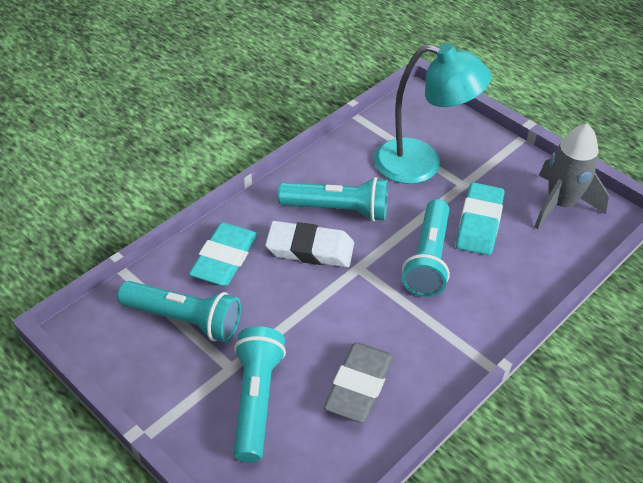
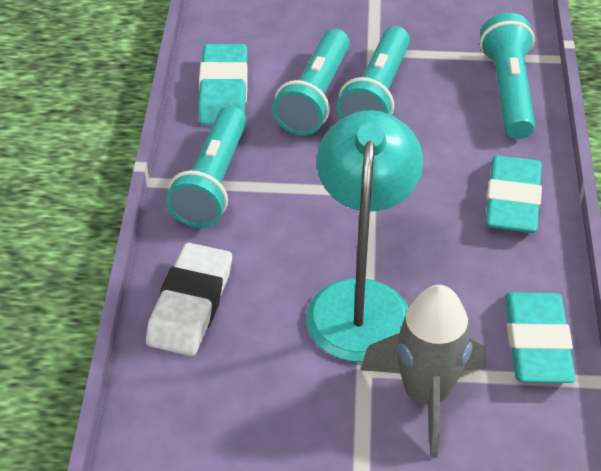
grey eraser: 1 -> 0
turquoise eraser: 2 -> 3

